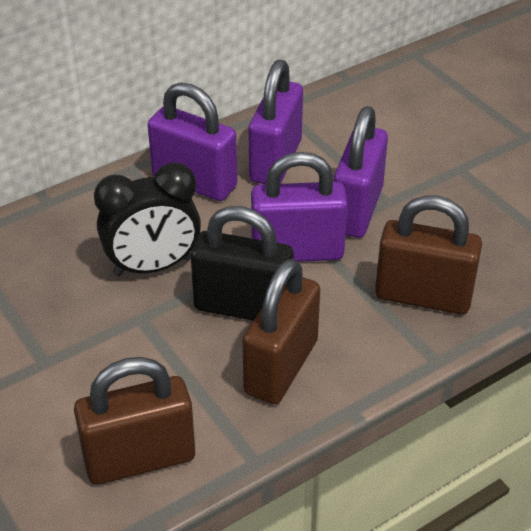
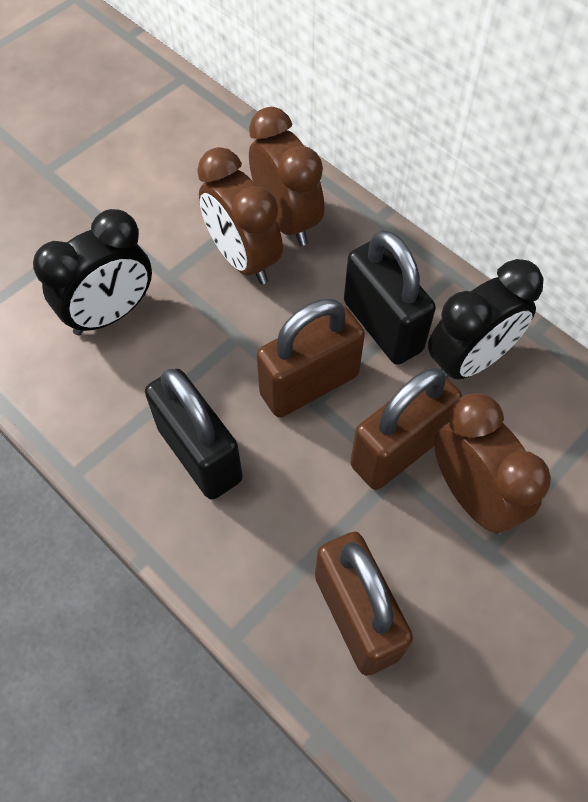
black clock: 1 -> 2
black padlock: 1 -> 2
brown clock: 0 -> 3
purple padlock: 4 -> 0

